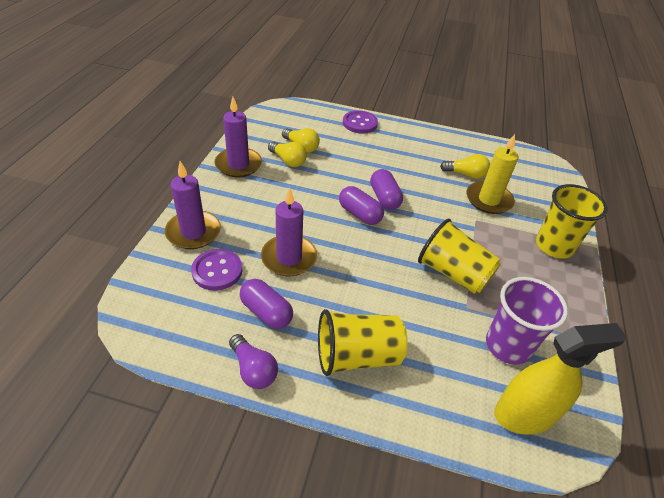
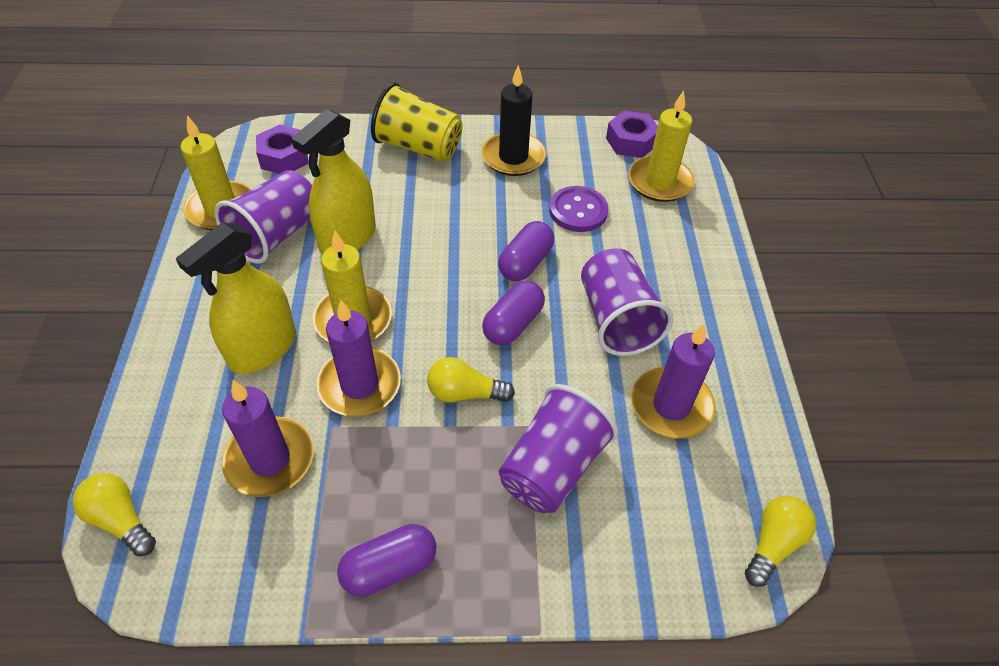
black candle: 0 -> 1
purple button: 2 -> 1
purple cup: 1 -> 3
purple light bulb: 1 -> 0
purple nut: 0 -> 2
yellow candle: 1 -> 3
yellow cup: 3 -> 1
yellow spray bottle: 1 -> 2

